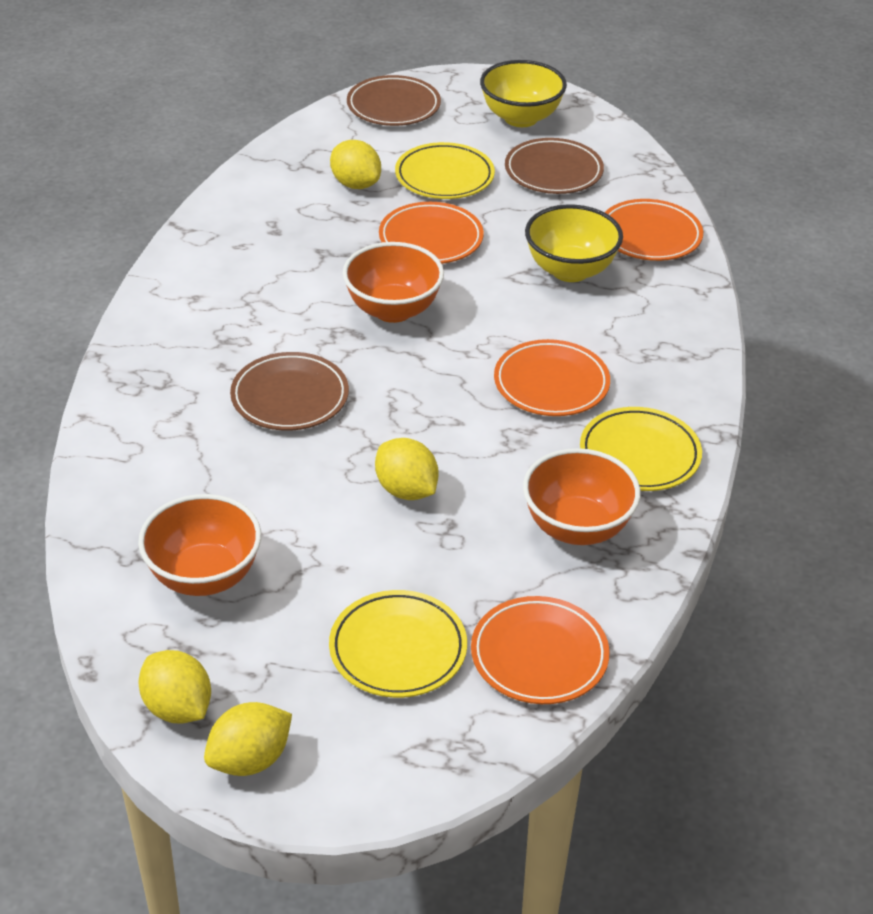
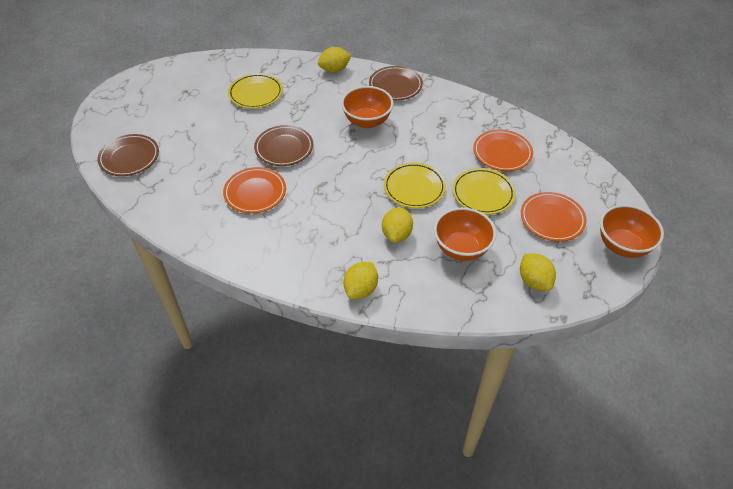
orange plate: 4 -> 3
yellow bowl: 2 -> 0

